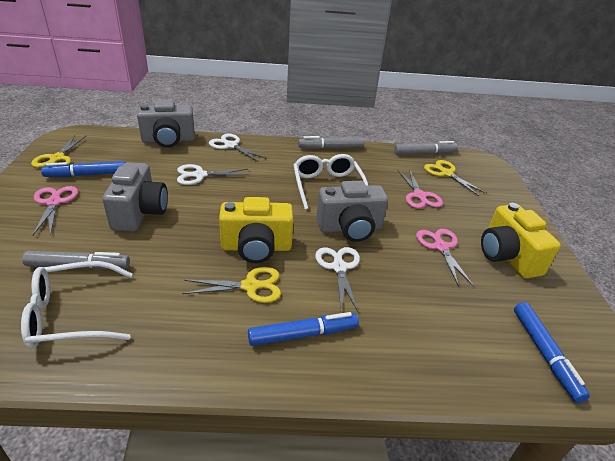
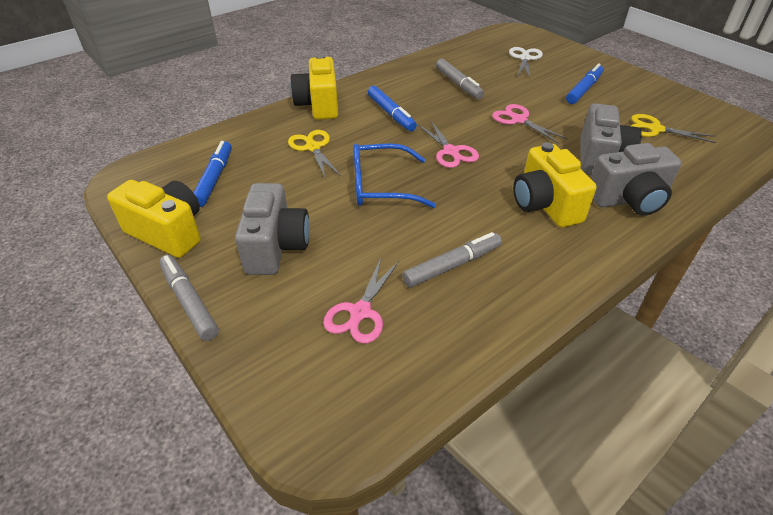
blue glasses: 0 -> 1
white glasses: 2 -> 0
white scissors: 3 -> 1
yellow camera: 2 -> 3
yellow scissors: 3 -> 2

